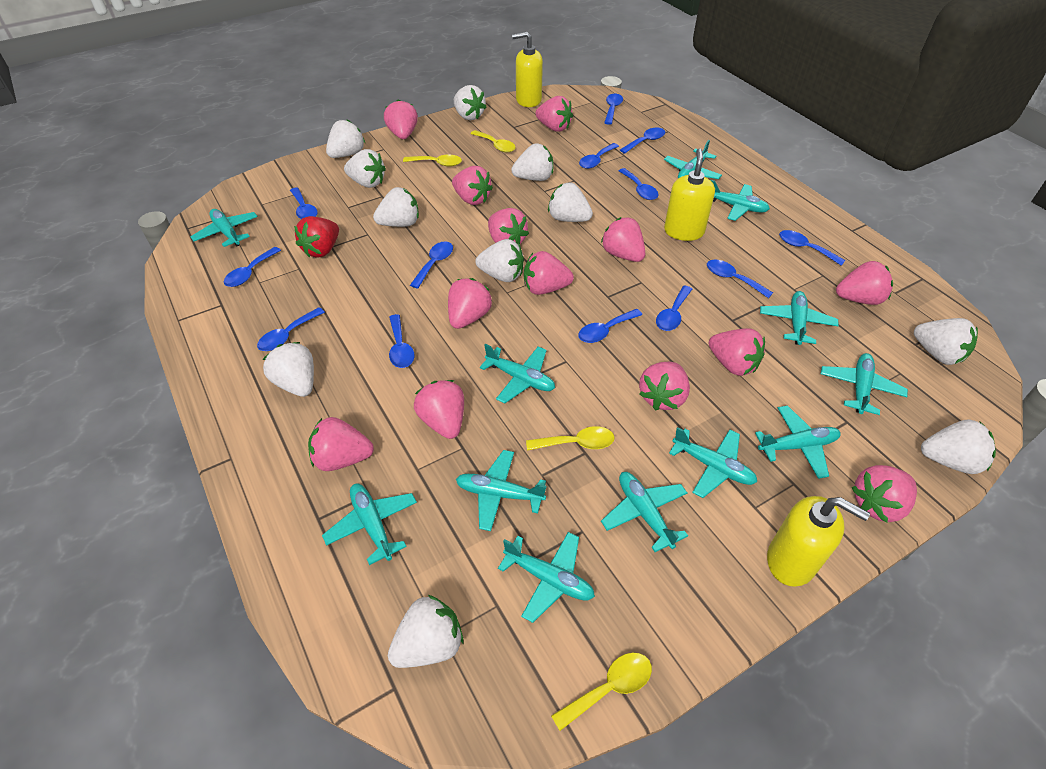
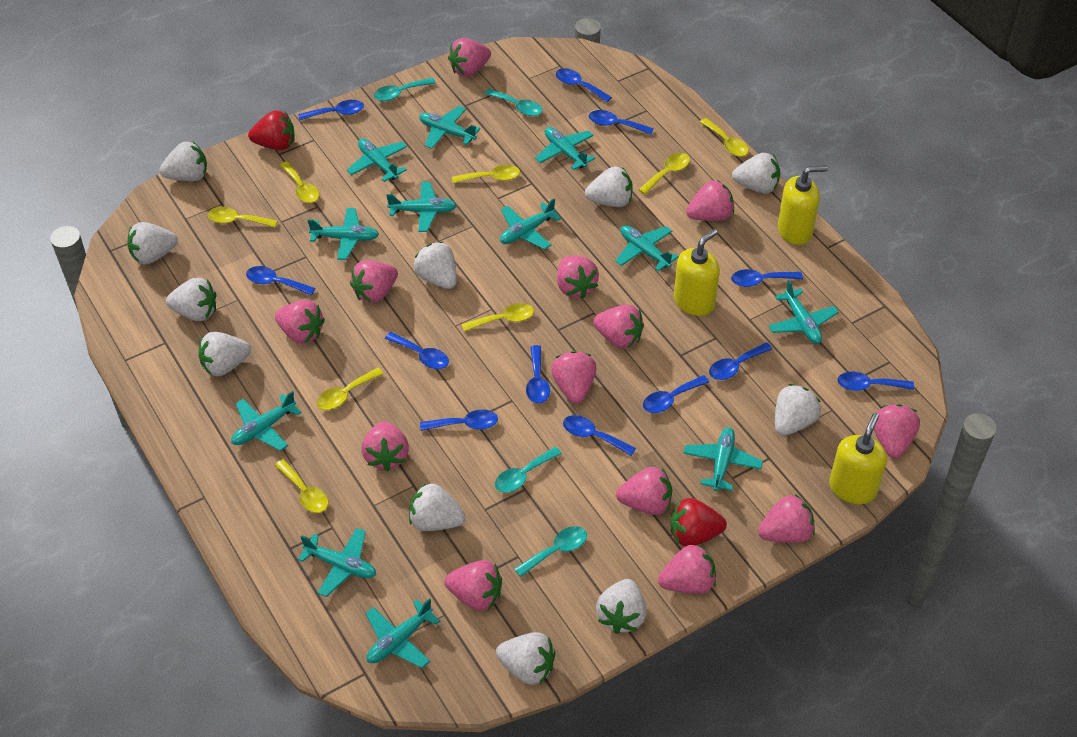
blue spoon: 13 -> 12
red strawberry: 1 -> 2
turquoise spoon: 0 -> 4
yellow spoon: 4 -> 8

